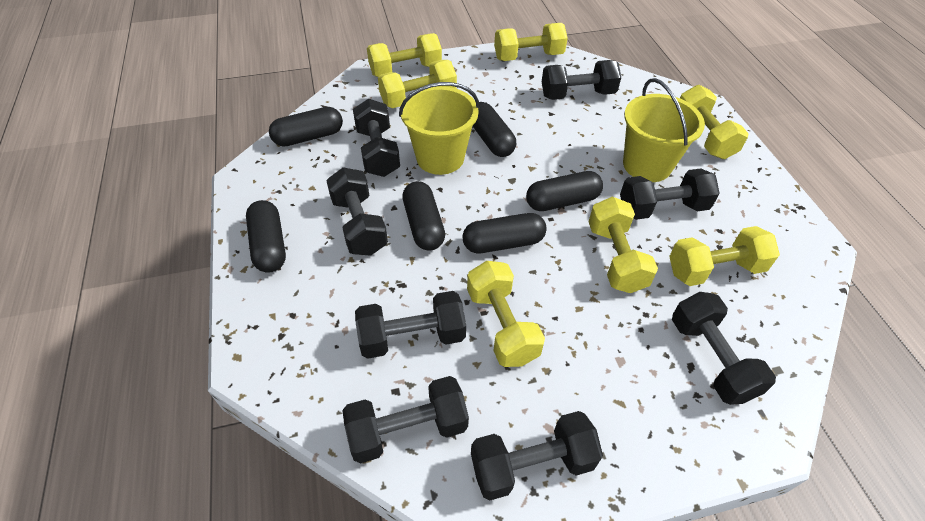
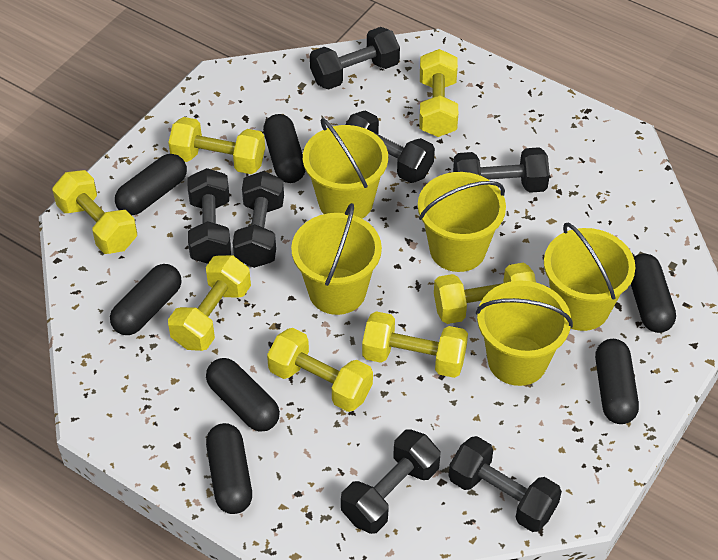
black capsule: 6 -> 7
black dumbbell: 8 -> 7
yellow bucket: 2 -> 5

